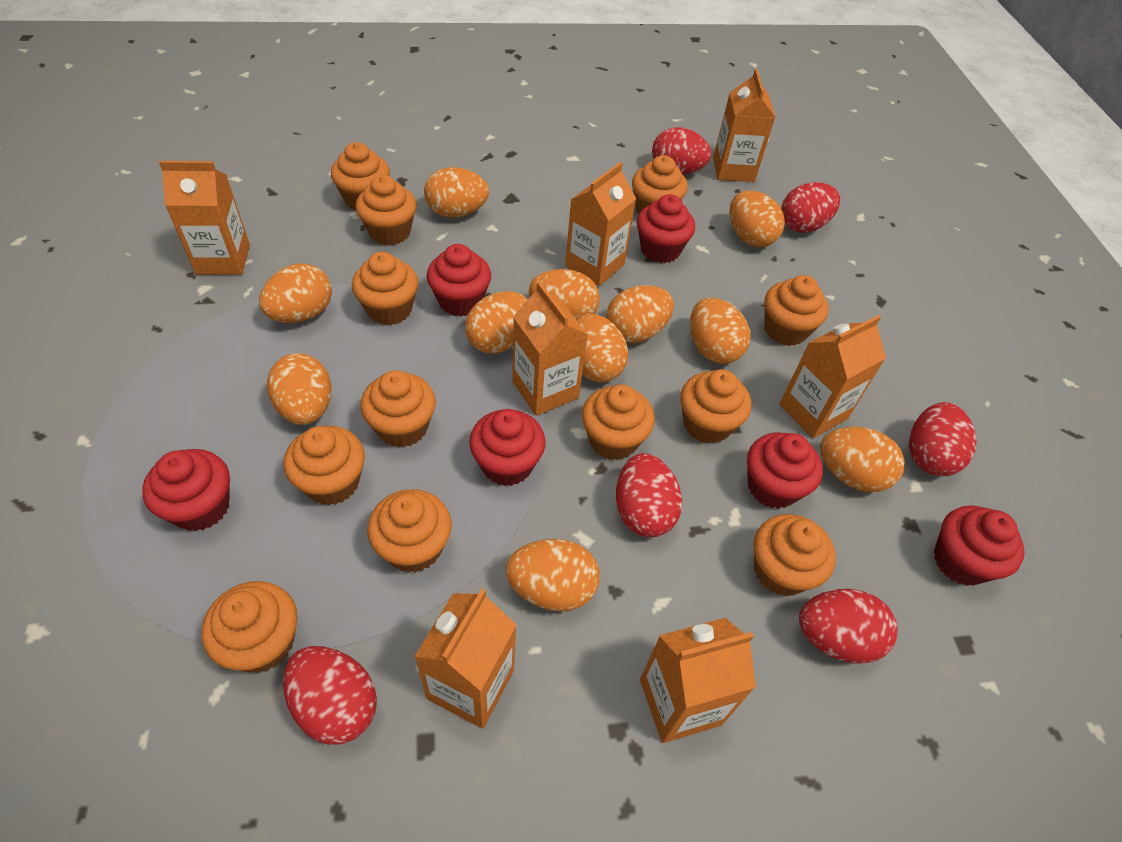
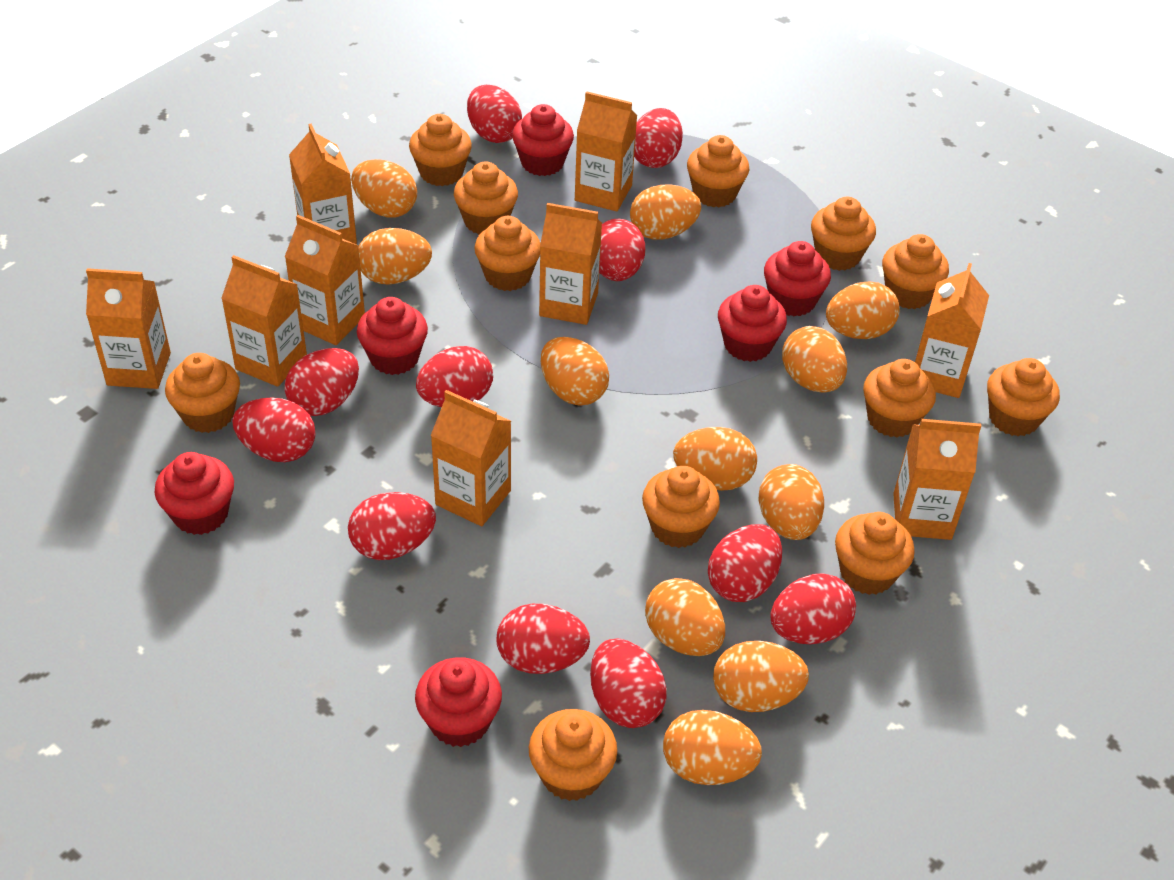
orange carton: 7 -> 9
red egg: 6 -> 11

